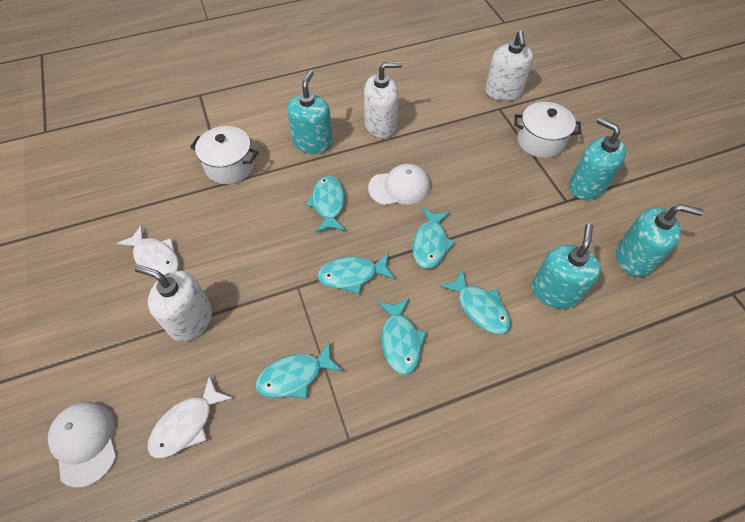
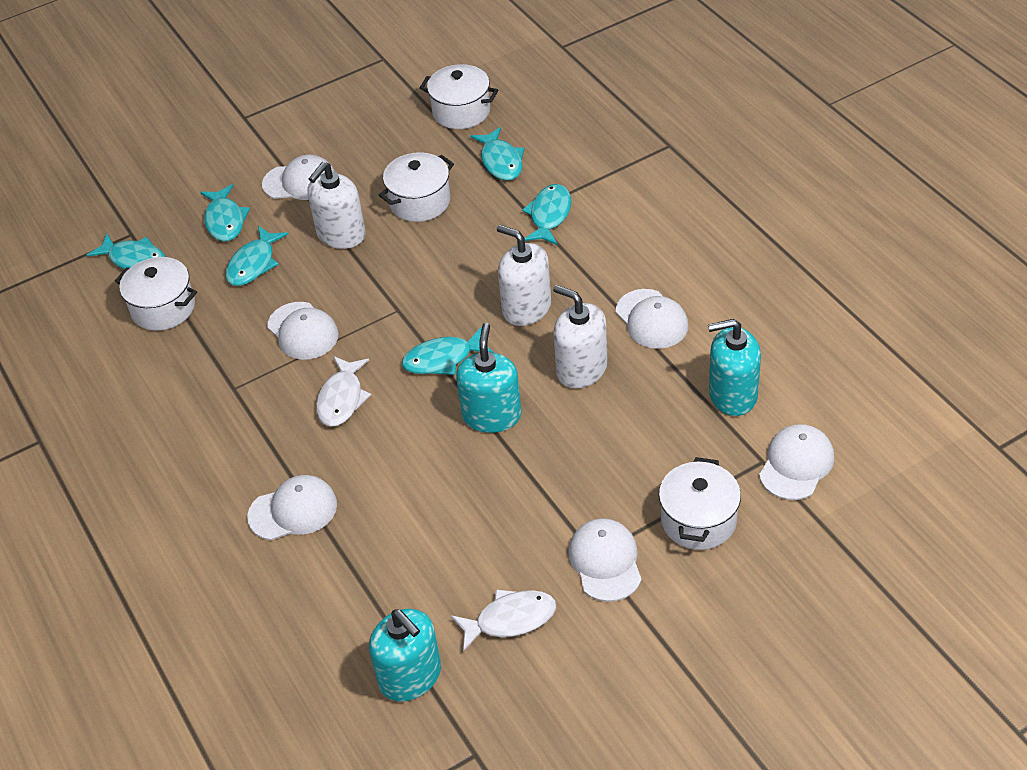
turquoise soap dispenser: 4 -> 3
white cap: 2 -> 6
white pot: 2 -> 4

